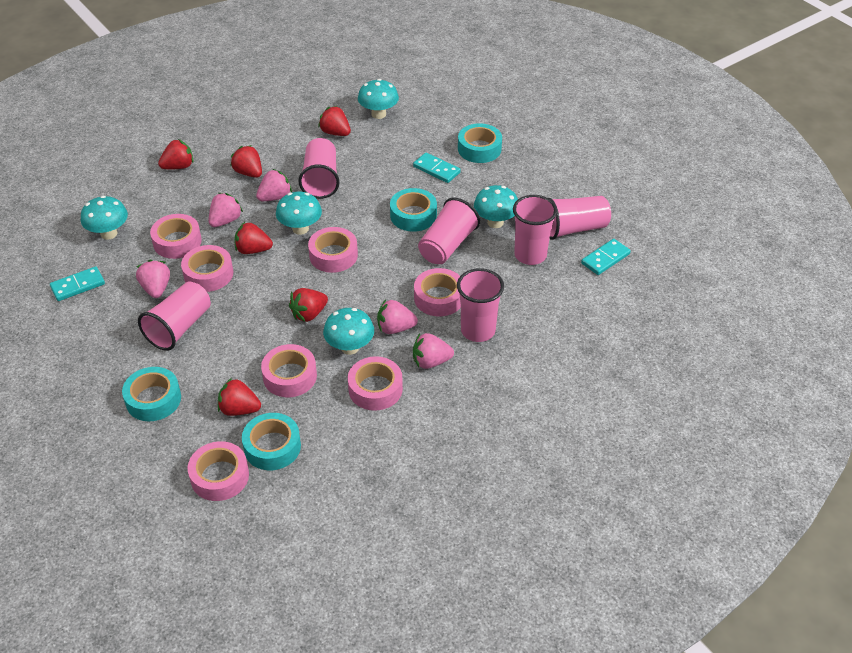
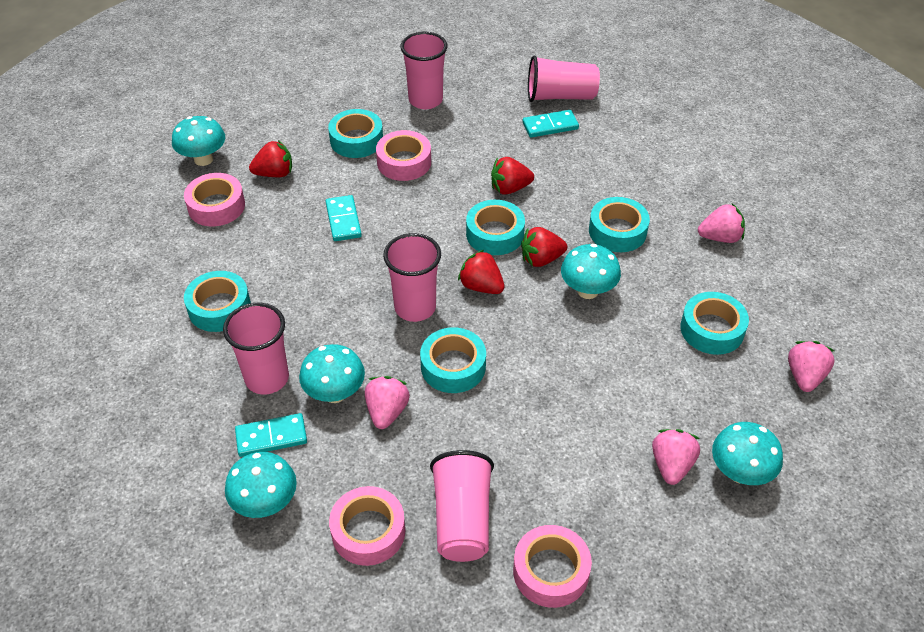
pink cup: 6 -> 5
pink strawberry: 5 -> 4
pink tape: 7 -> 4
red strawberry: 6 -> 4
turquoise tape: 4 -> 6

